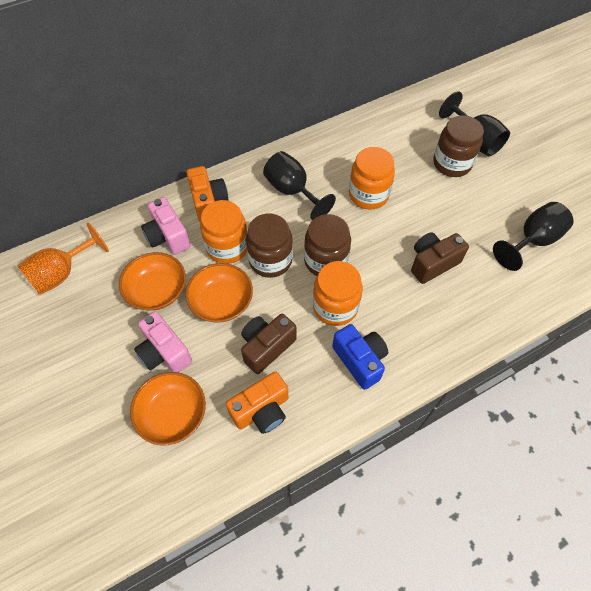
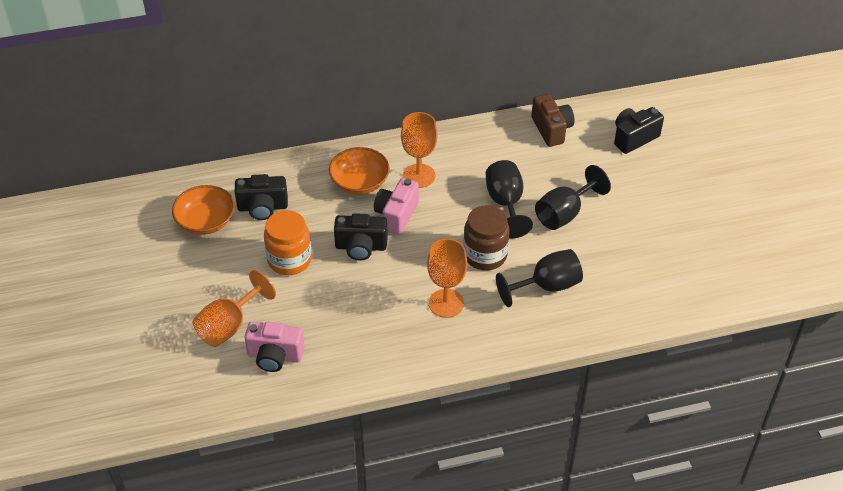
black camera: 0 -> 3
blue camera: 1 -> 0
brown camera: 2 -> 1
brown jar: 3 -> 1
orange bowl: 3 -> 2
orange camera: 2 -> 0
orange goblet: 1 -> 3
orange jar: 3 -> 1

